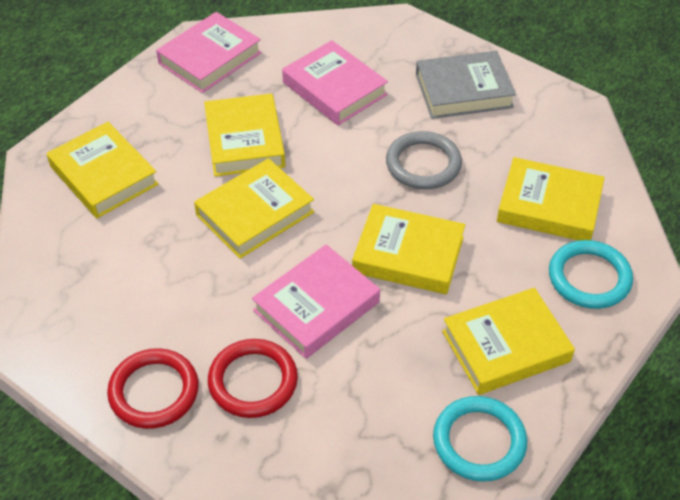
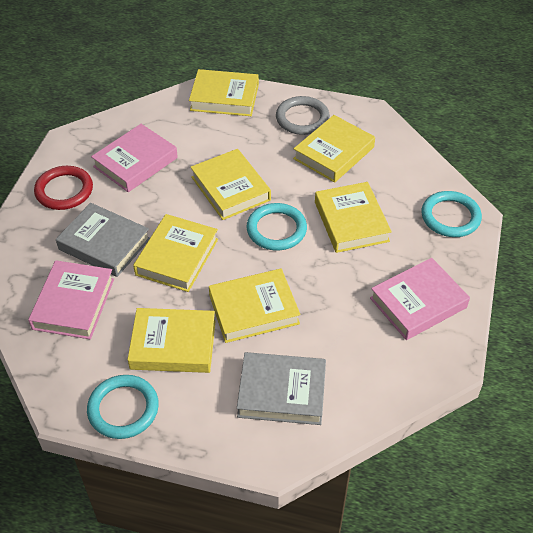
grey book: 1 -> 2
red ring: 2 -> 1
turquoise ring: 2 -> 3
yellow book: 6 -> 7

